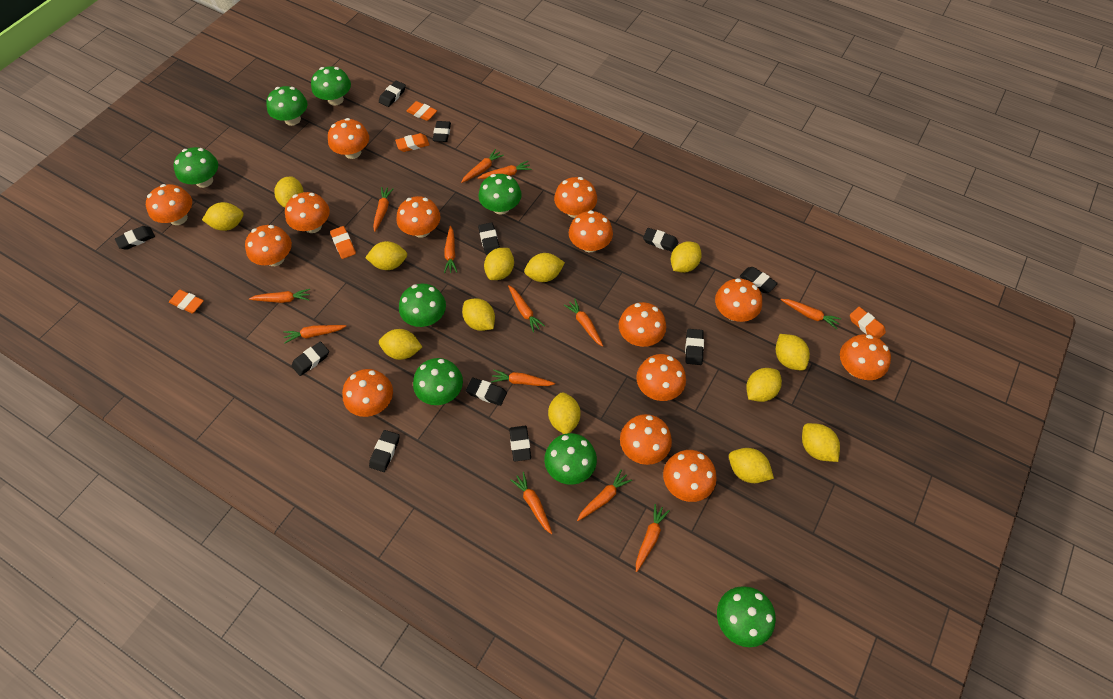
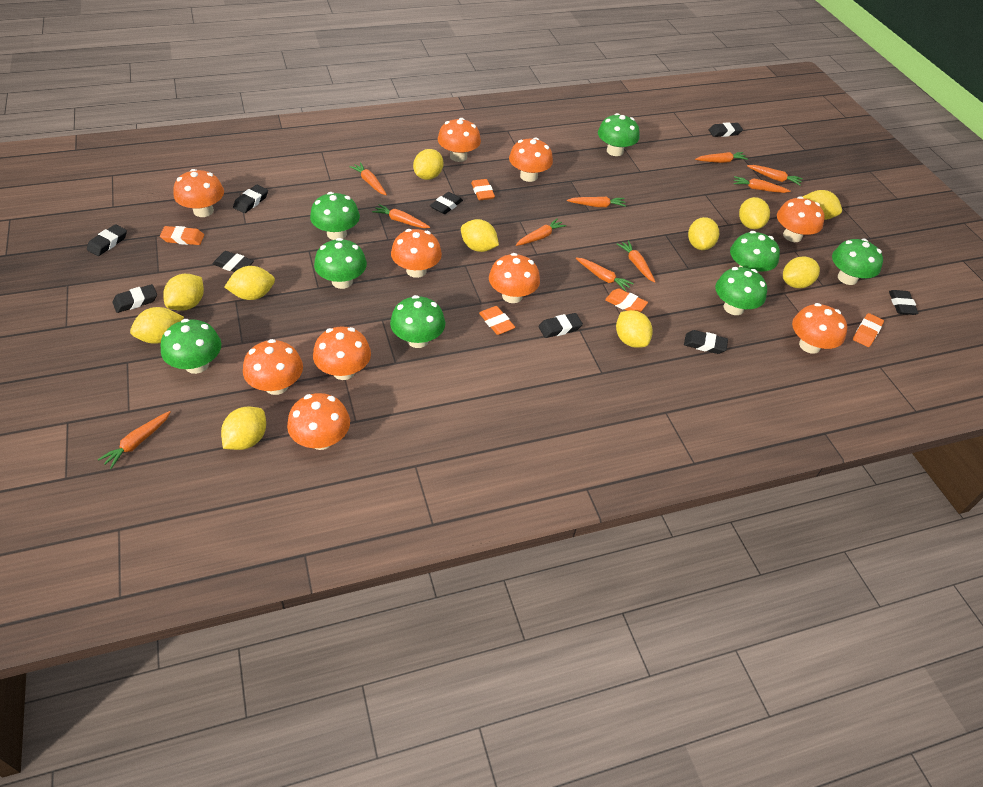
black eraser: 11 -> 9
orange carrot: 13 -> 10
orange mushroom: 14 -> 10
yellow lemon: 13 -> 11

